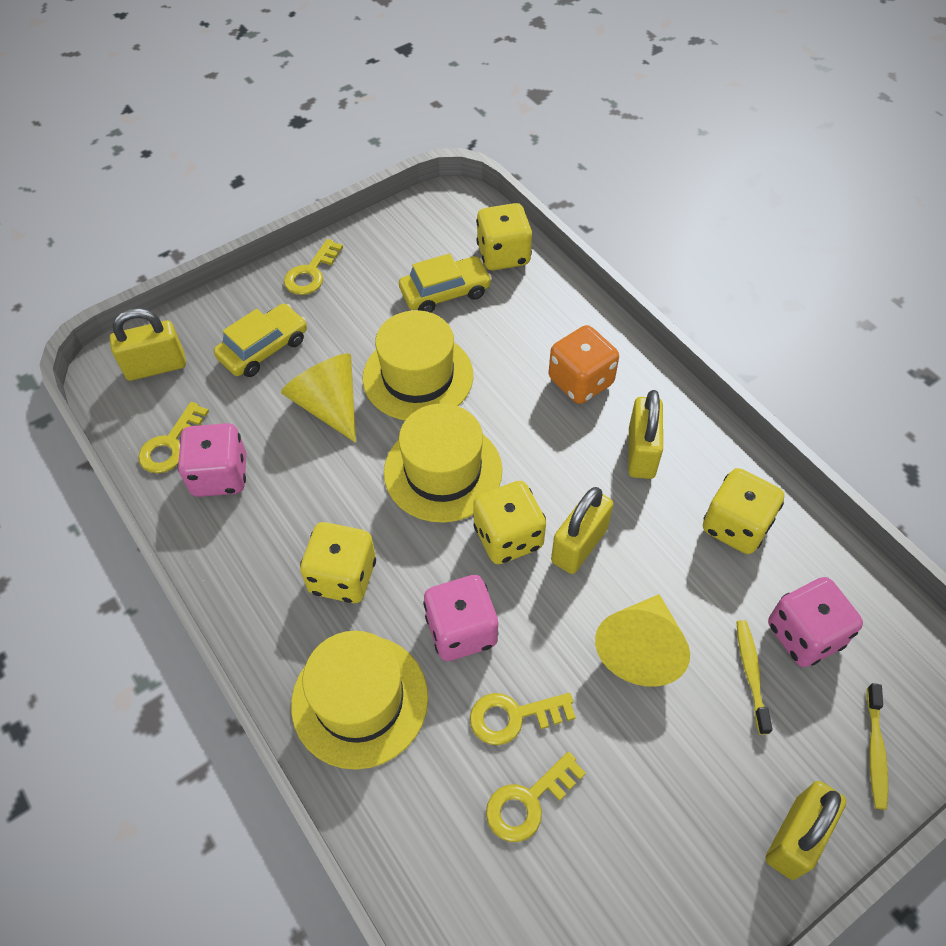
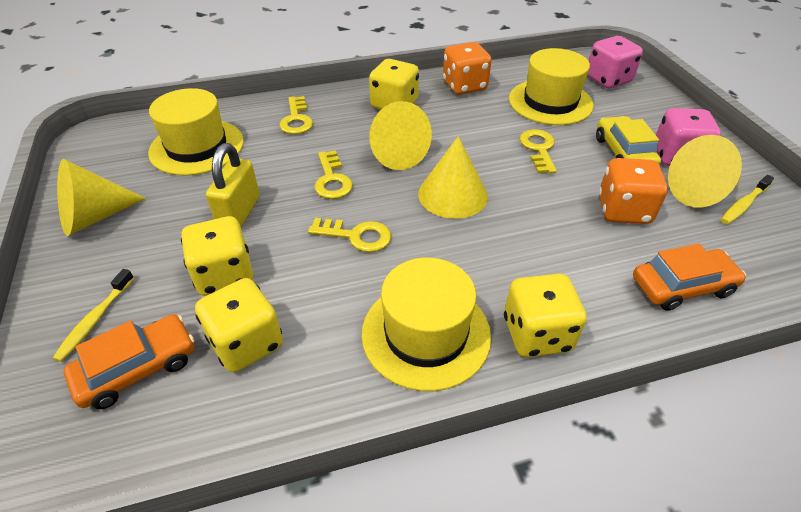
orange car: 0 -> 2
orange dice: 1 -> 2
pink dice: 3 -> 2
yellow car: 2 -> 1
yellow cone: 2 -> 4
yellow padlock: 4 -> 1

